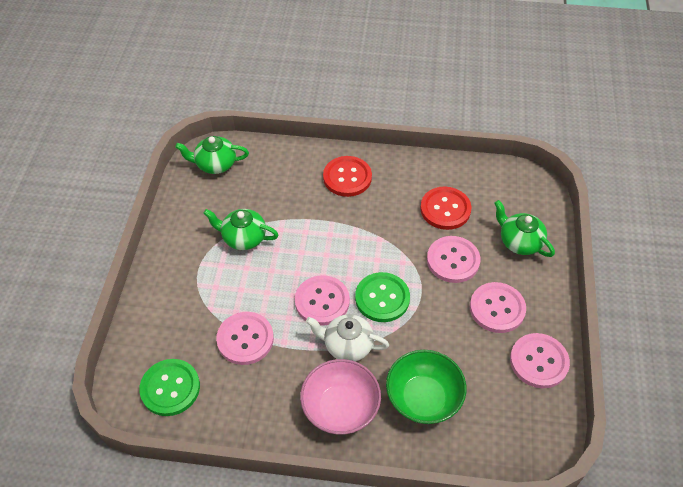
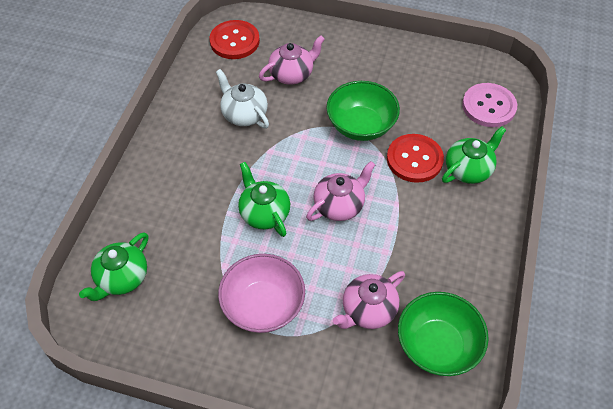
green bowl: 1 -> 2
green button: 2 -> 0
pink button: 5 -> 1
pink teapot: 0 -> 3

